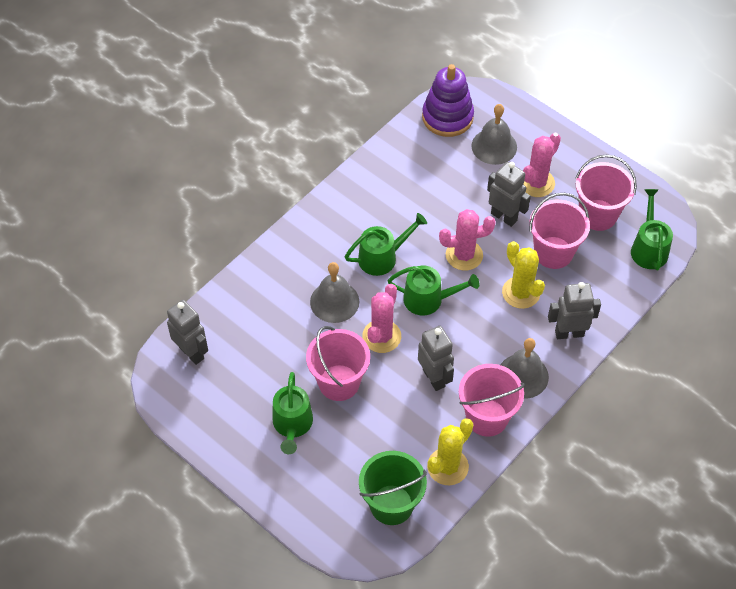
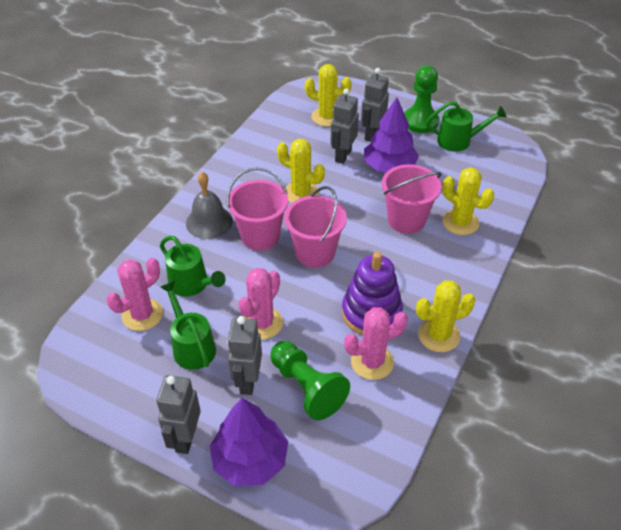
green bucket: 1 -> 0
green pawn: 0 -> 2
green watering can: 4 -> 3
grey bell: 3 -> 1
pink bucket: 4 -> 3
purple tree: 0 -> 2
yellow cactus: 2 -> 4

